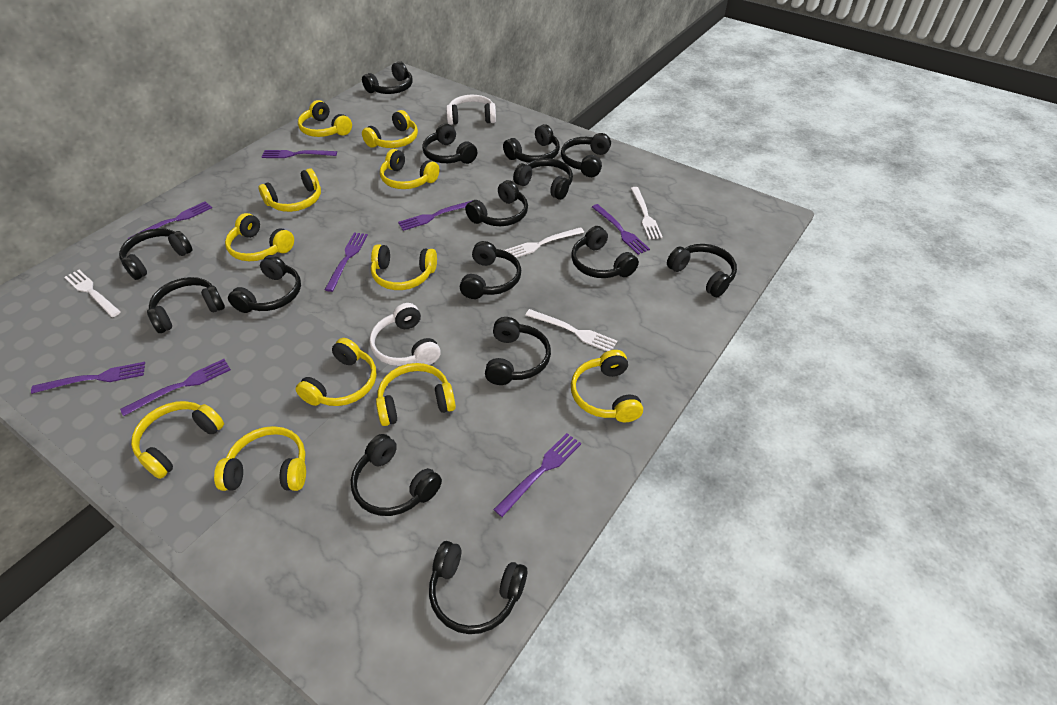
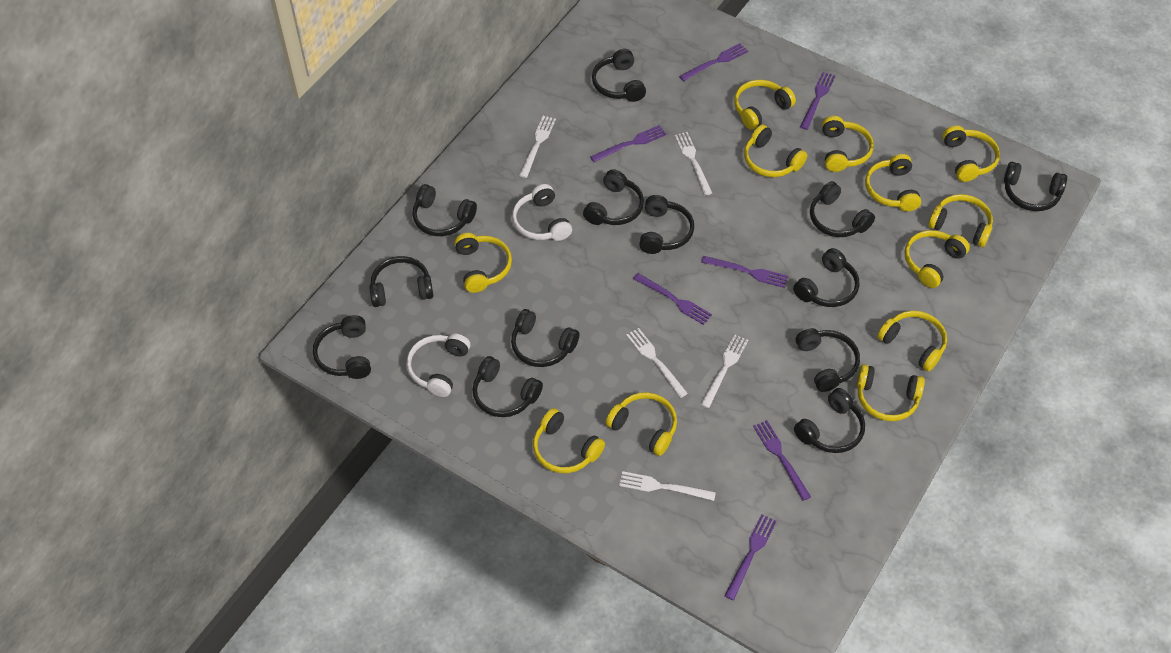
black headphones: 15 -> 13
purple fork: 8 -> 7
white fork: 4 -> 5
yellow headphones: 11 -> 12

